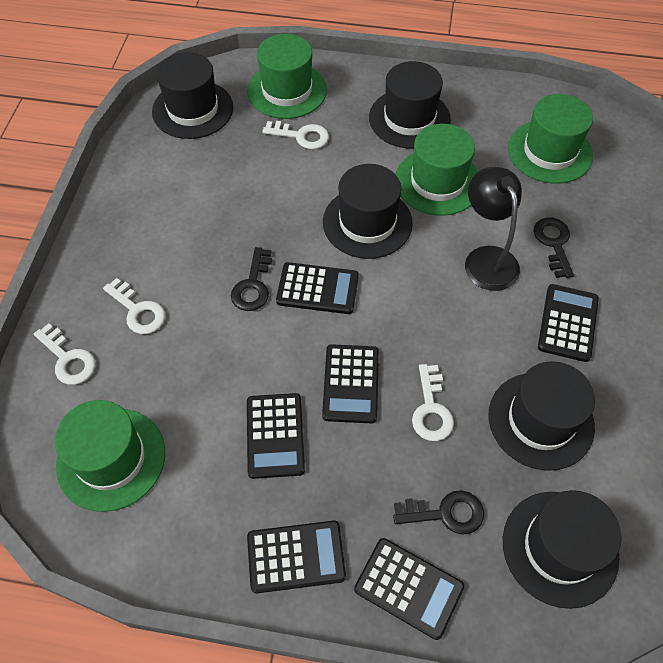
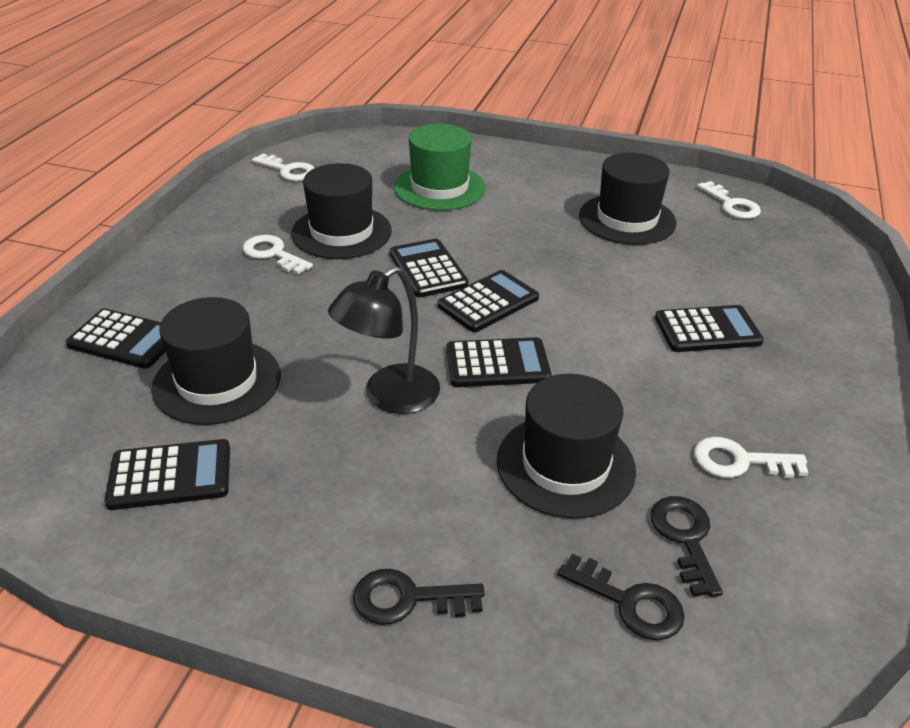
black hat: 5 -> 4
green hat: 4 -> 1

